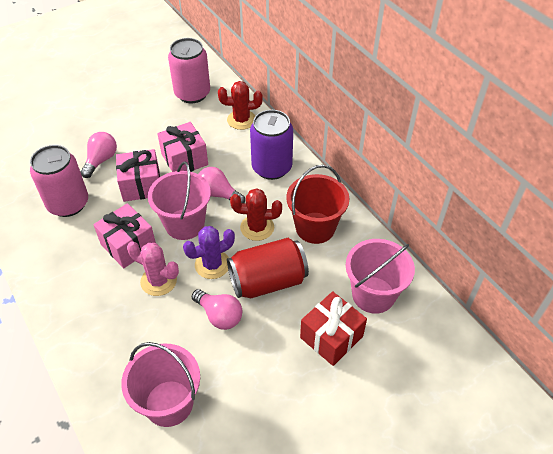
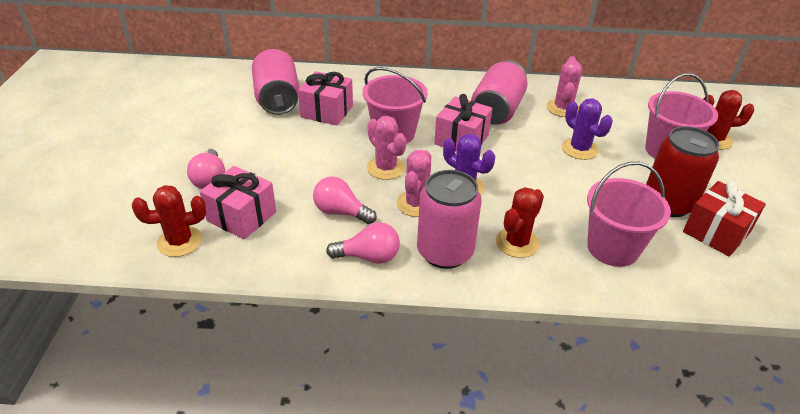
pink cactus: 1 -> 3
pink can: 2 -> 3
purple cactus: 1 -> 2
purple can: 1 -> 0
red bucket: 1 -> 0
red cactus: 2 -> 3

